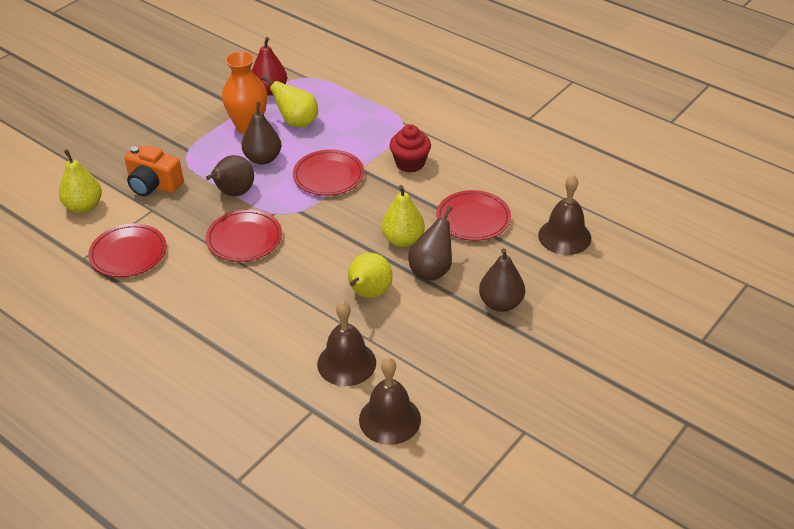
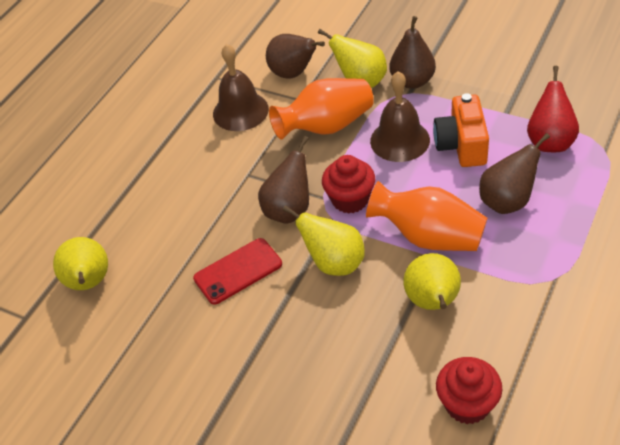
brown bell: 3 -> 2
orange vase: 1 -> 2
red cupcake: 1 -> 2
red phone: 0 -> 1
red plate: 4 -> 0

